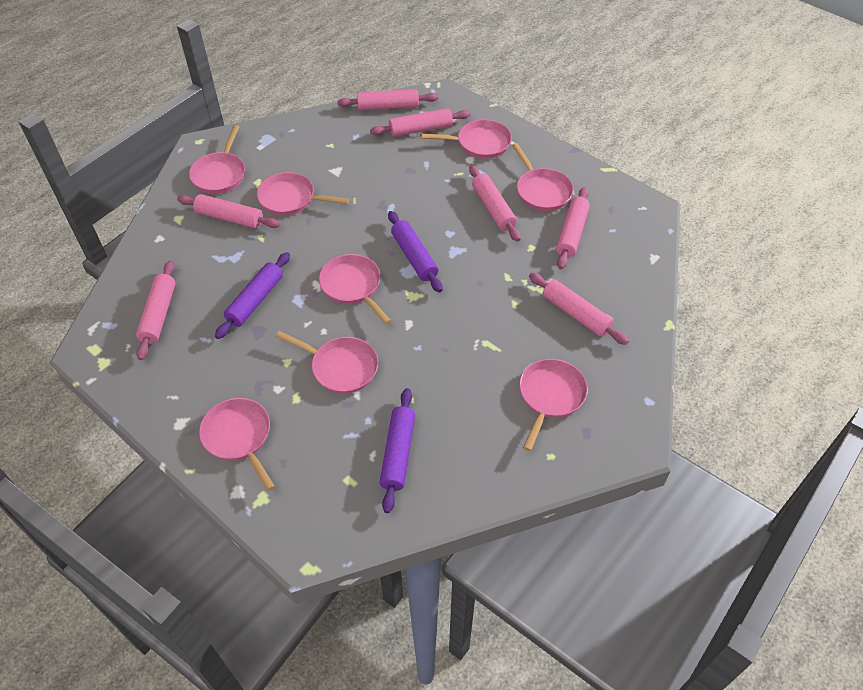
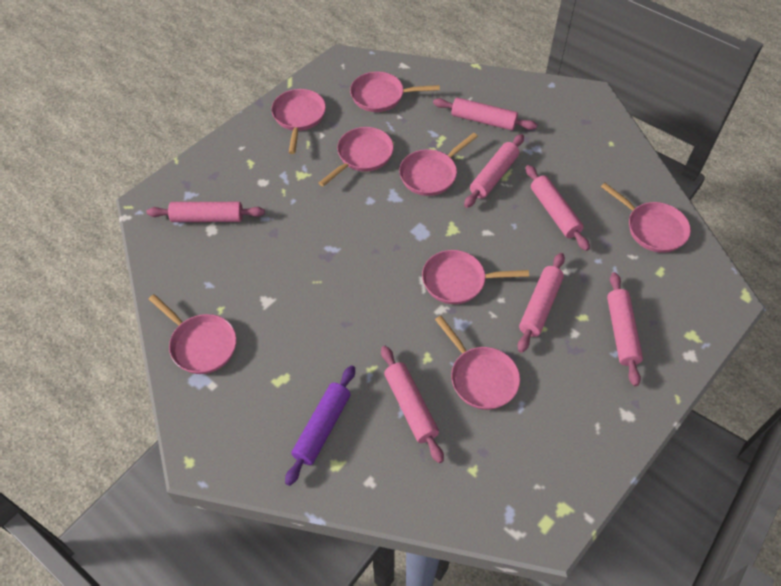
purple rolling pin: 3 -> 1

